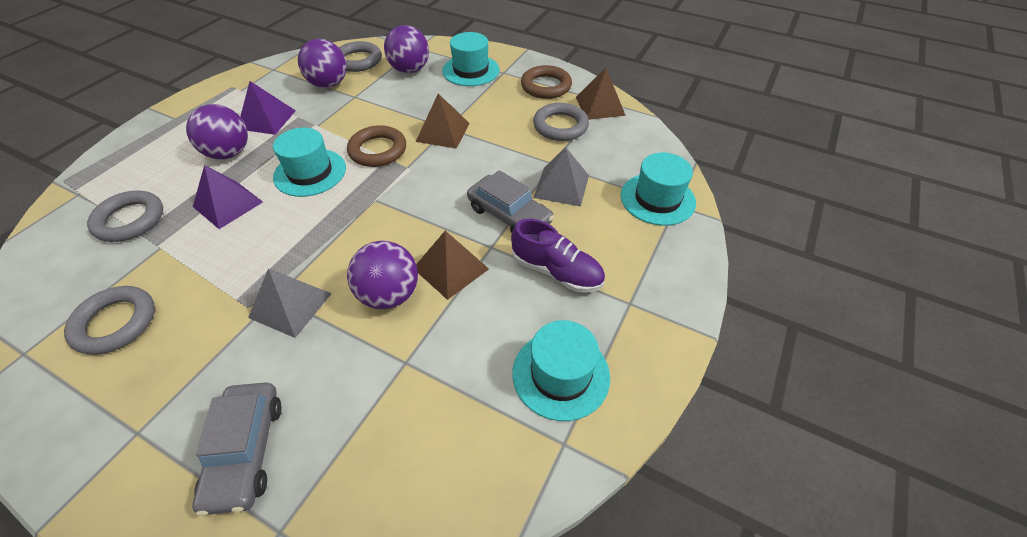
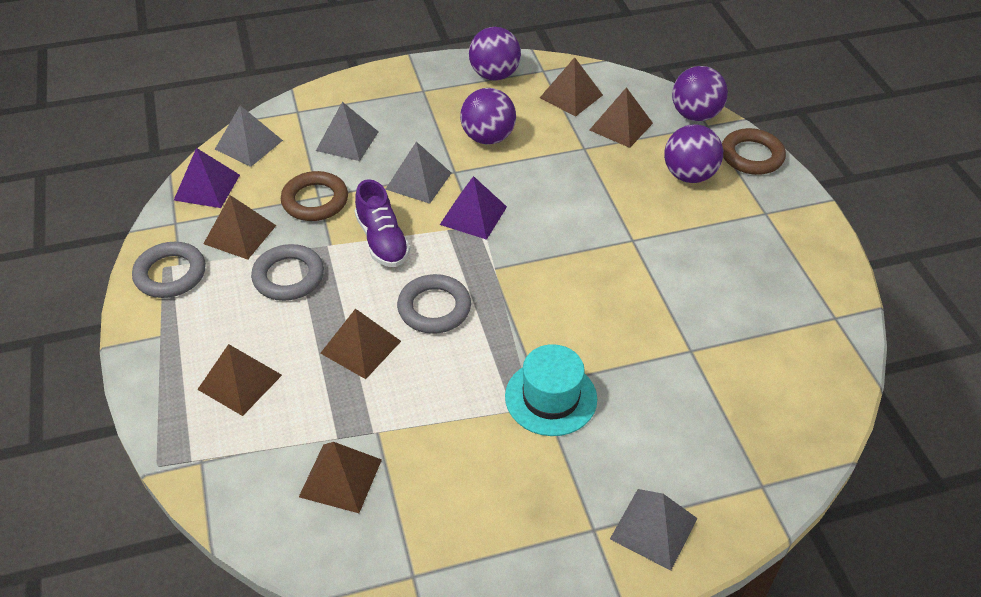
brown pyramid: 3 -> 6
grey car: 2 -> 0
grey pyramid: 2 -> 4
grey ring: 4 -> 3
turquoise hat: 4 -> 1

